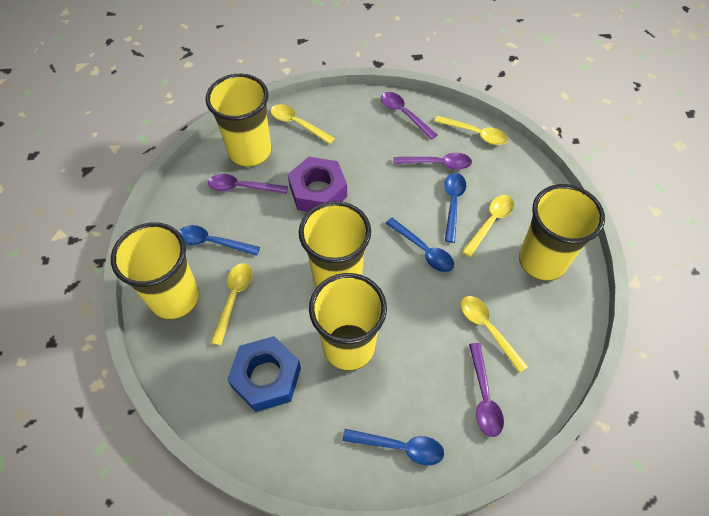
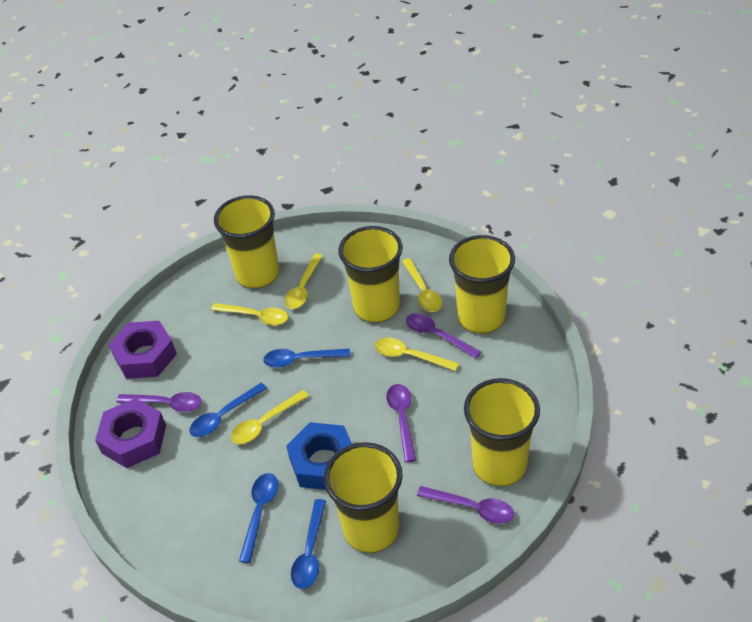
purple nut: 1 -> 2

